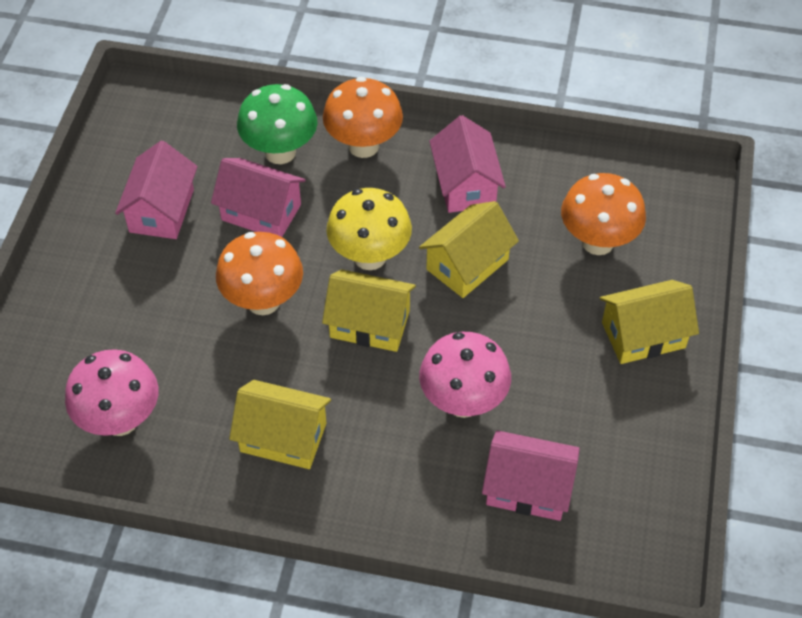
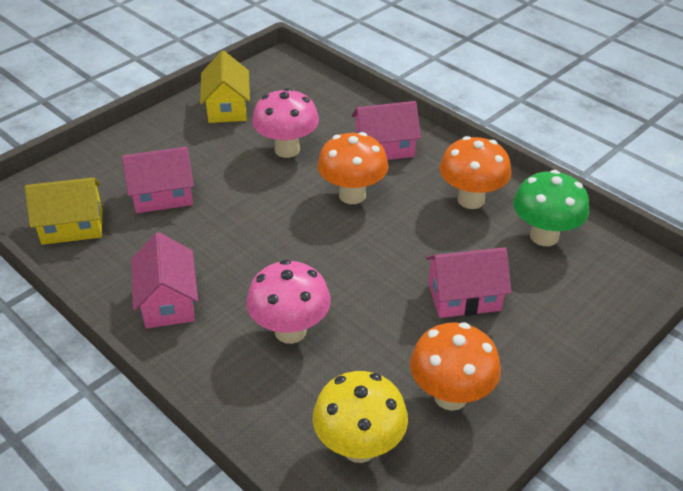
yellow house: 4 -> 2

